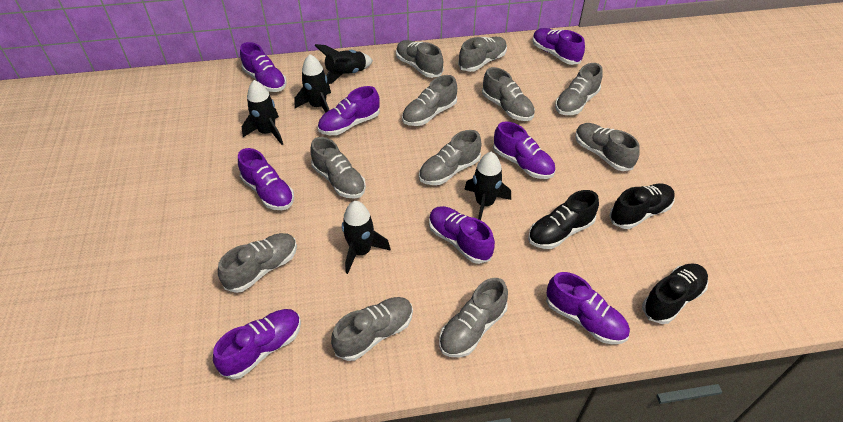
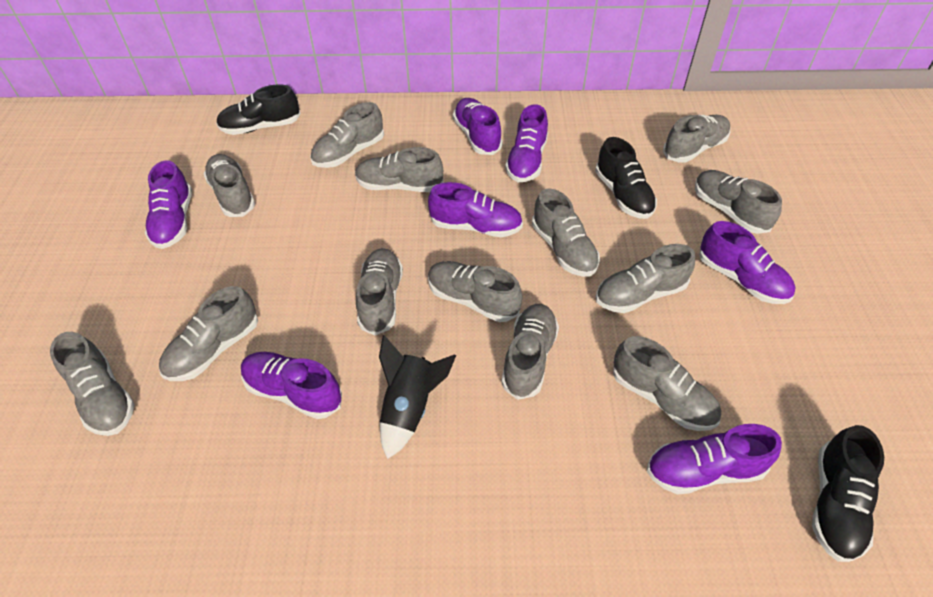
black rocket: 5 -> 1
grey shoe: 11 -> 13
purple shoe: 8 -> 7

